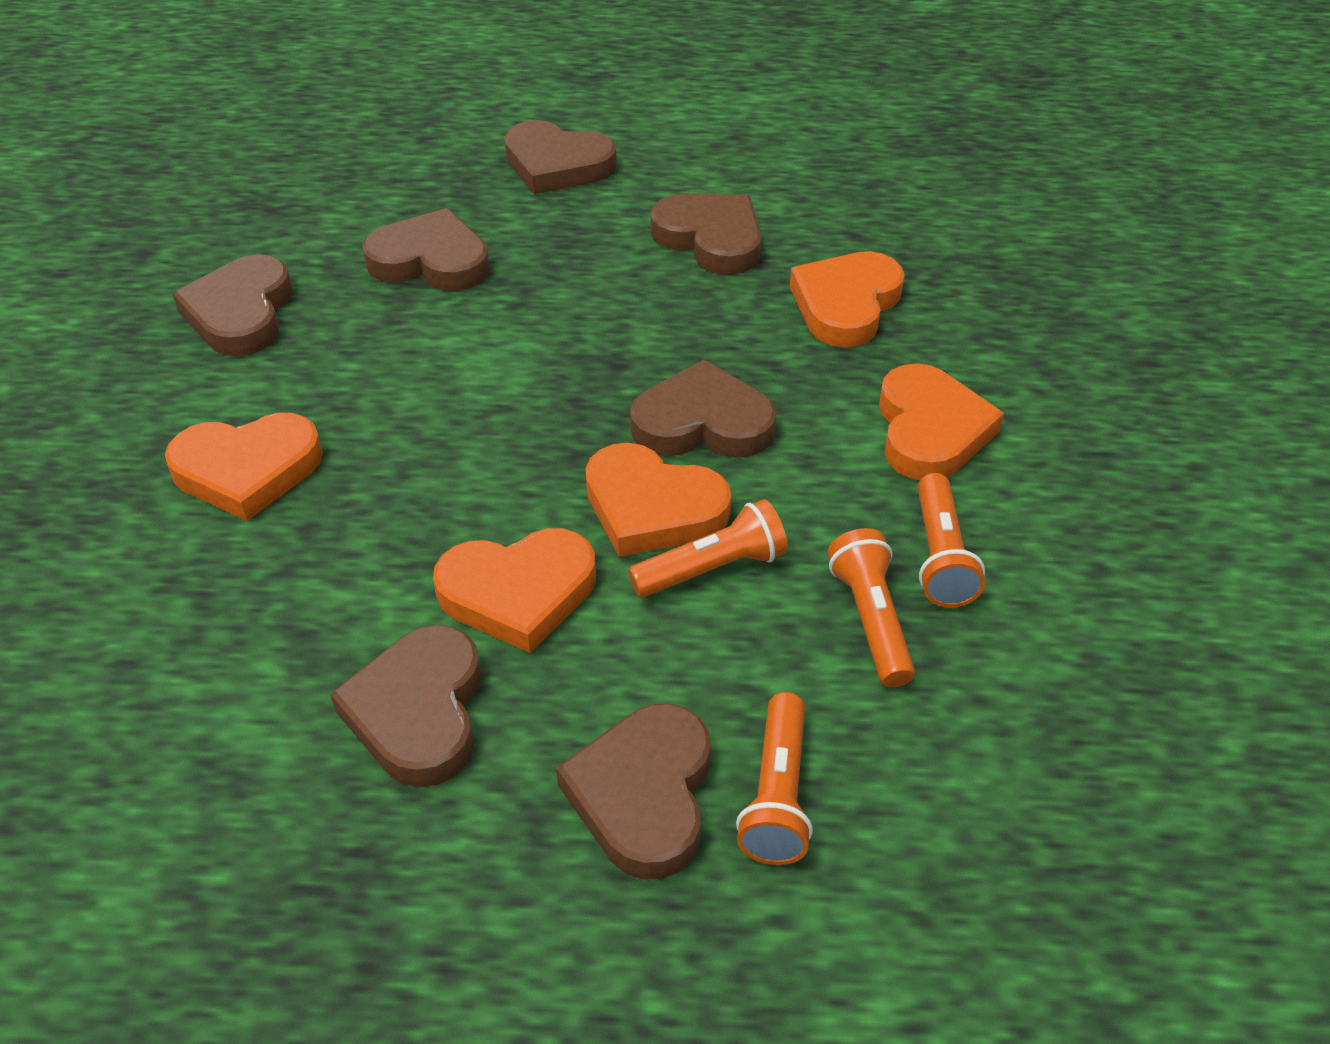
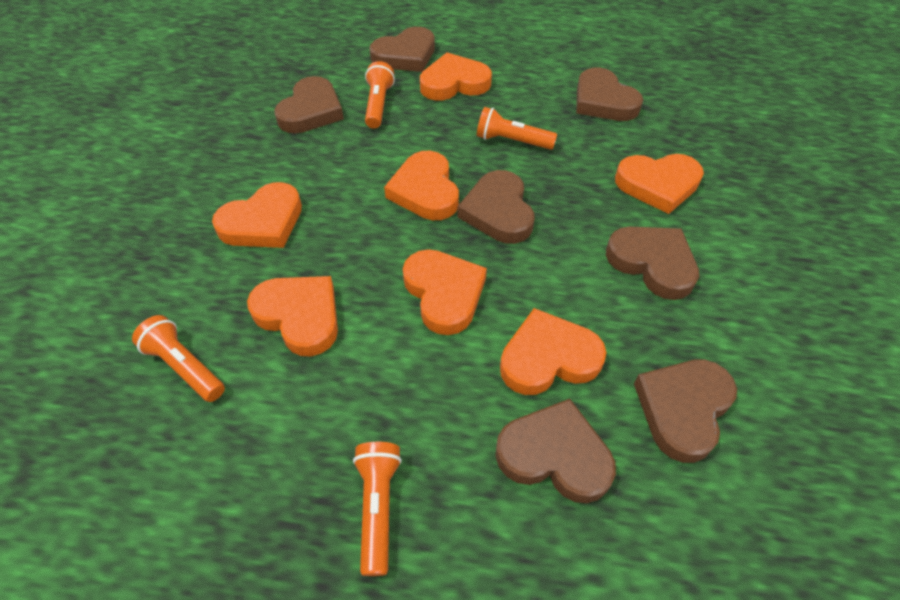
orange heart: 5 -> 7

